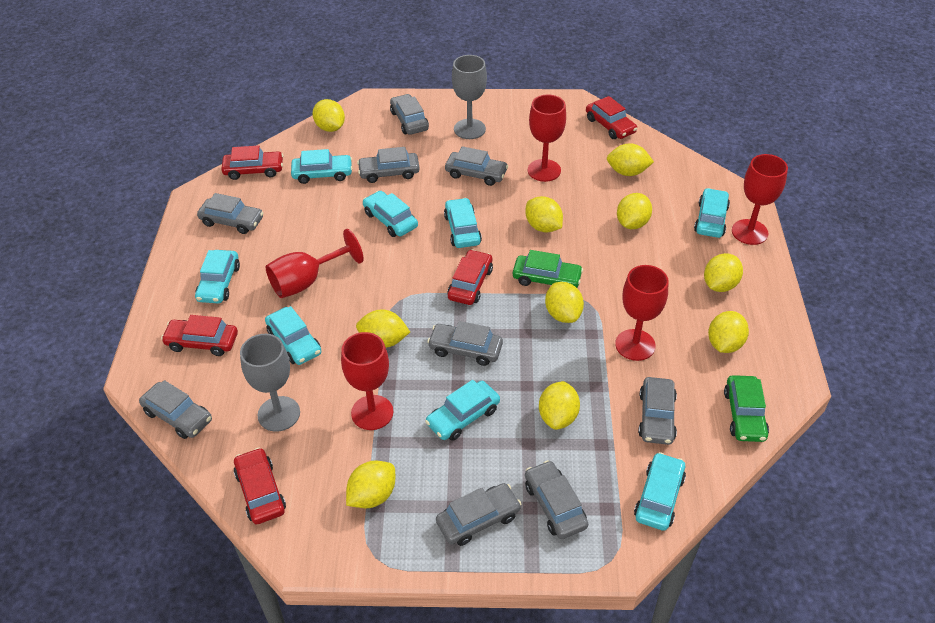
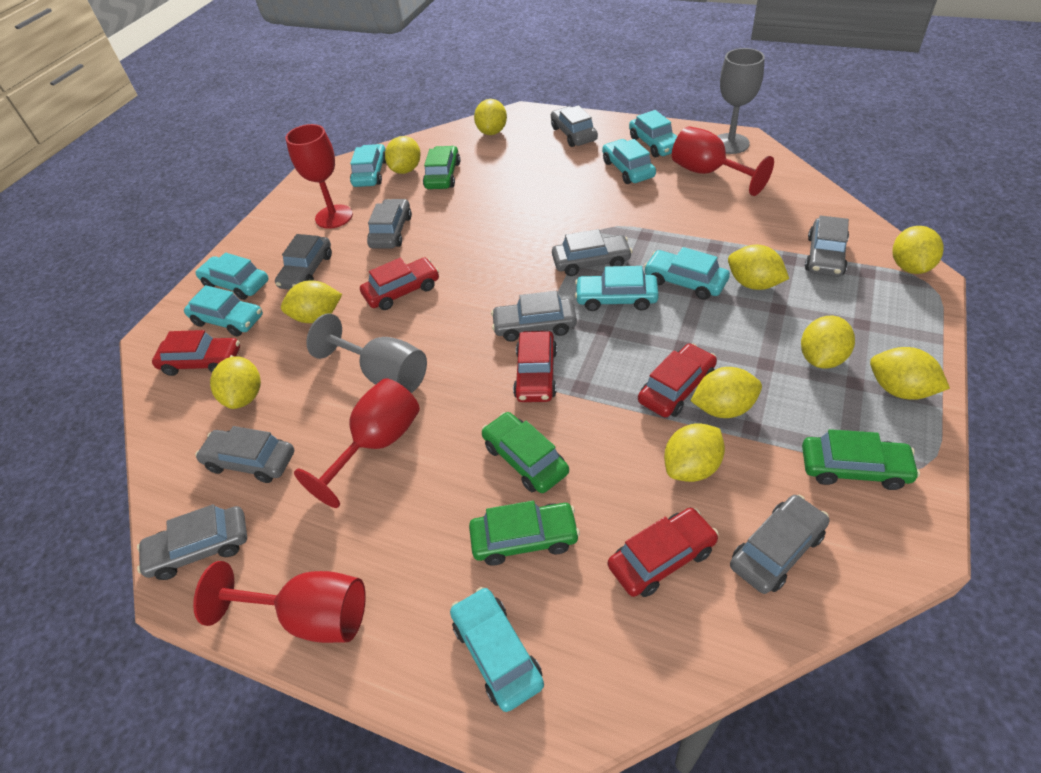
green car: 2 -> 4
red goblet: 5 -> 4

